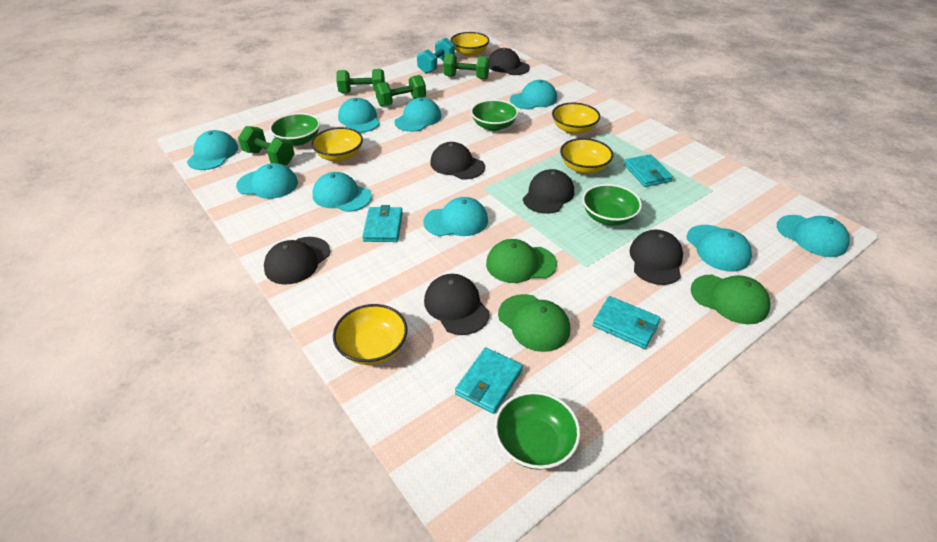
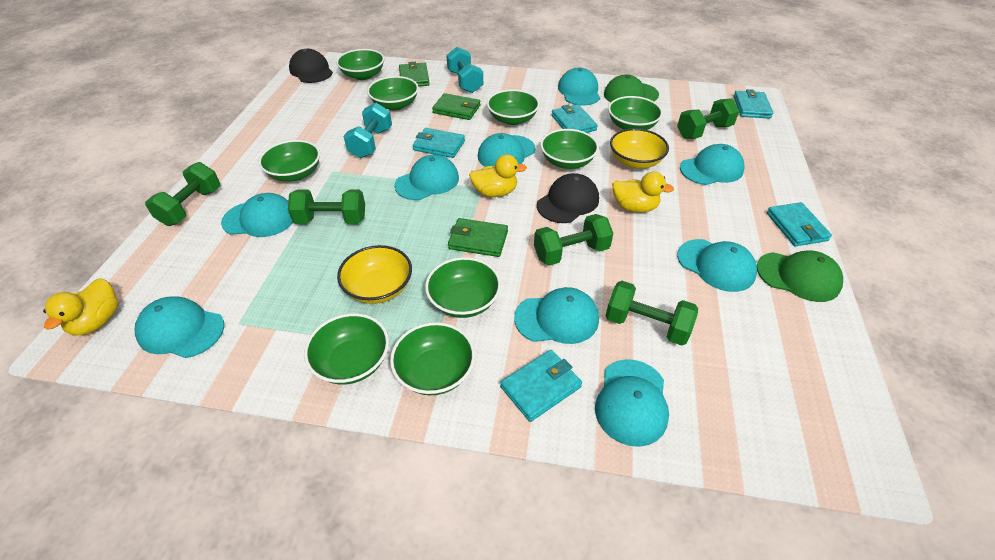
black cap: 6 -> 2
green bowl: 4 -> 9
green cap: 3 -> 2
green dumbbell: 4 -> 5
green wallet: 0 -> 3
turquoise dumbbell: 1 -> 2
turquoise wallet: 4 -> 5
yellow bowl: 5 -> 2
yellow duck: 0 -> 3

